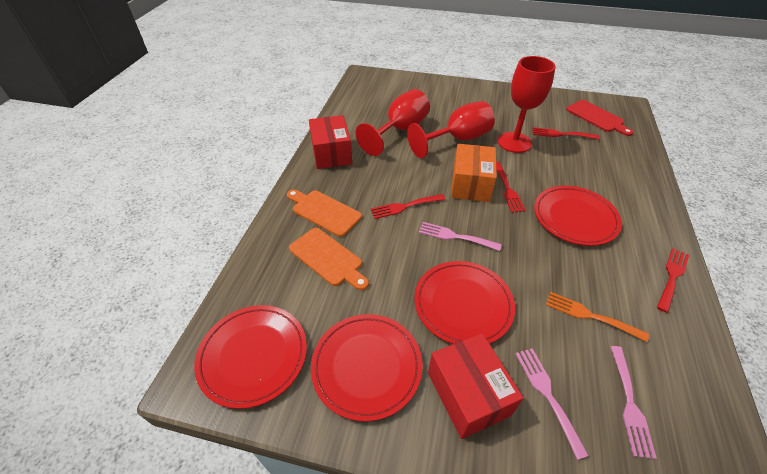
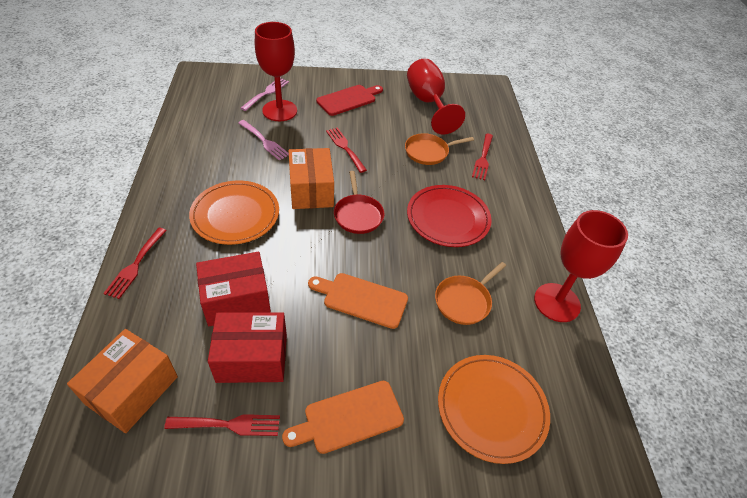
orange box: 1 -> 2
orange fork: 1 -> 0
orange pan: 0 -> 2
orange plate: 0 -> 2
pink fork: 3 -> 2
red pan: 0 -> 1
red plate: 4 -> 1

